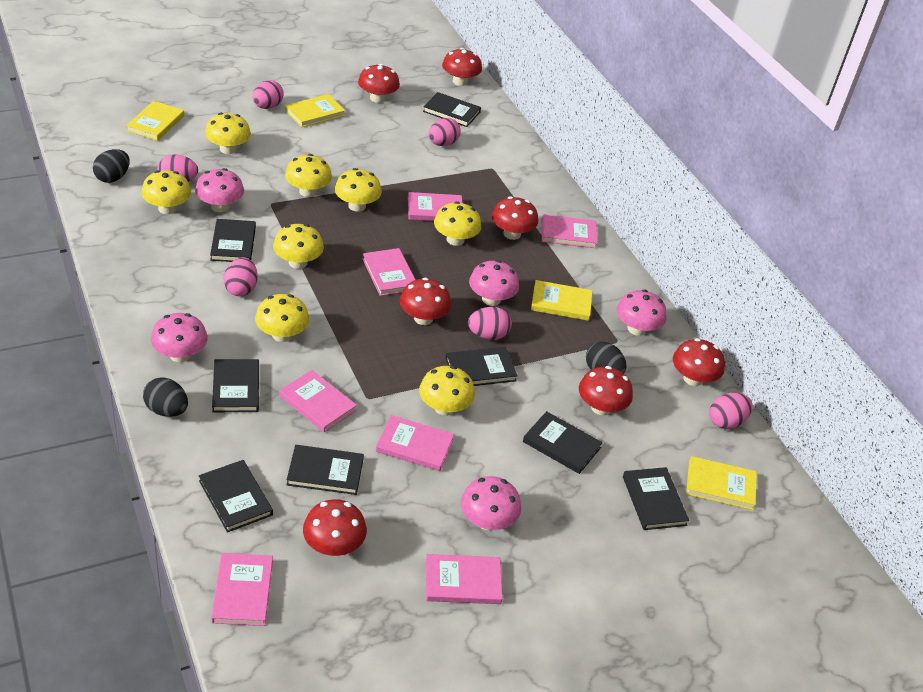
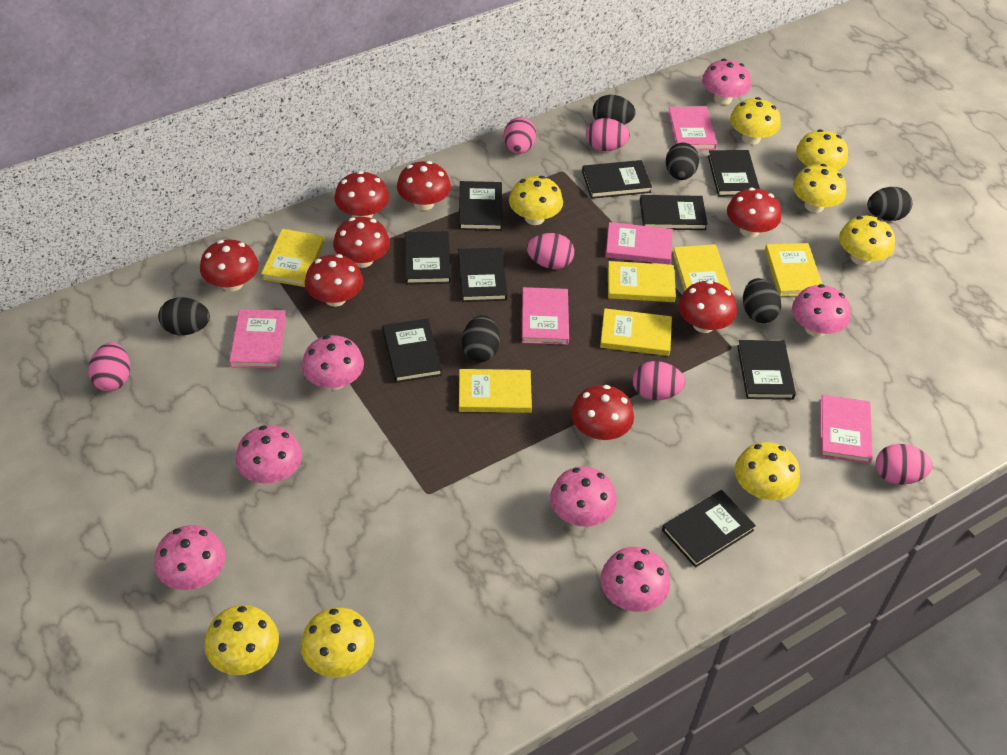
black book: 8 -> 9
black egg: 3 -> 6
pink book: 7 -> 5
pink mushroom: 5 -> 7
red mushroom: 7 -> 8
yellow book: 4 -> 6

